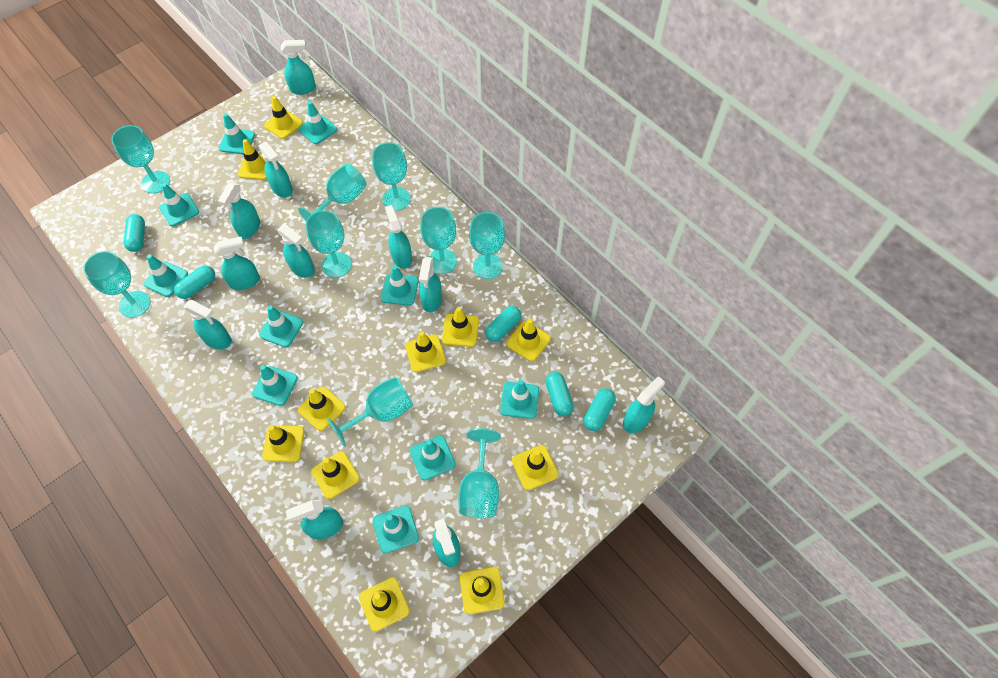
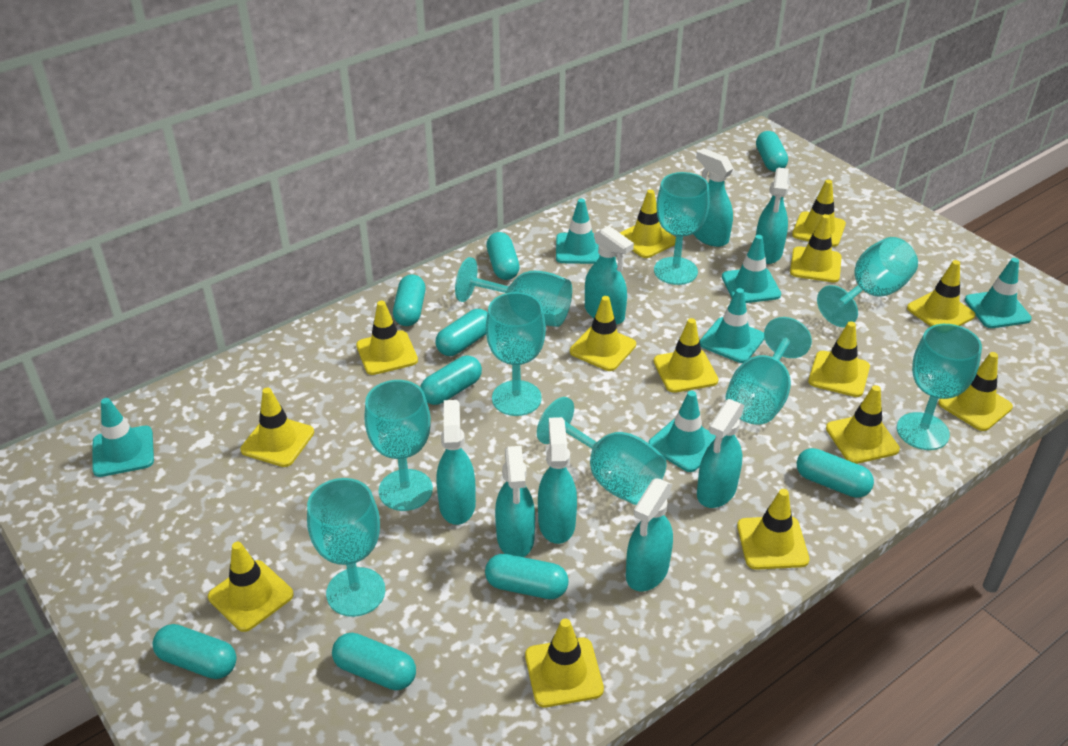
turquoise capsule: 5 -> 9
turquoise spray bottle: 11 -> 8
turquoise traffic cone: 10 -> 6
yellow traffic cone: 11 -> 14

